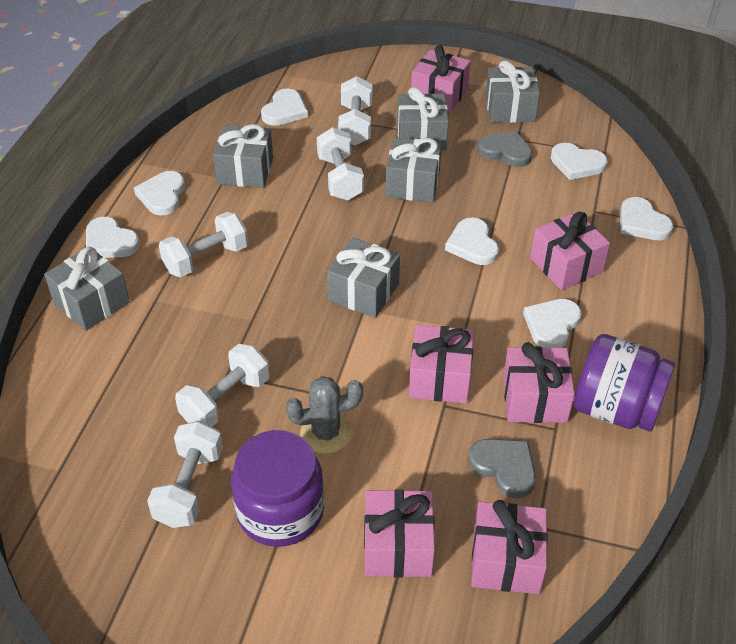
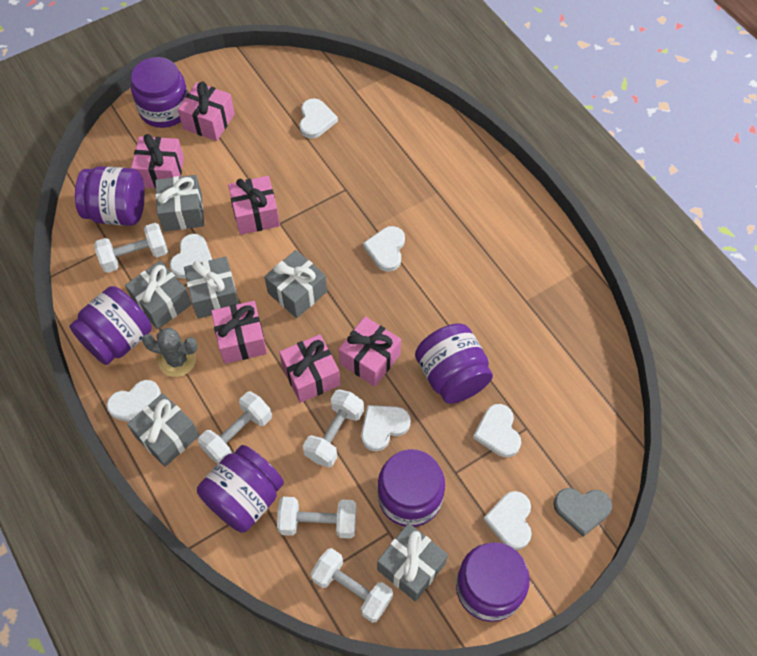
grey heart: 2 -> 1
purple jar: 2 -> 7

